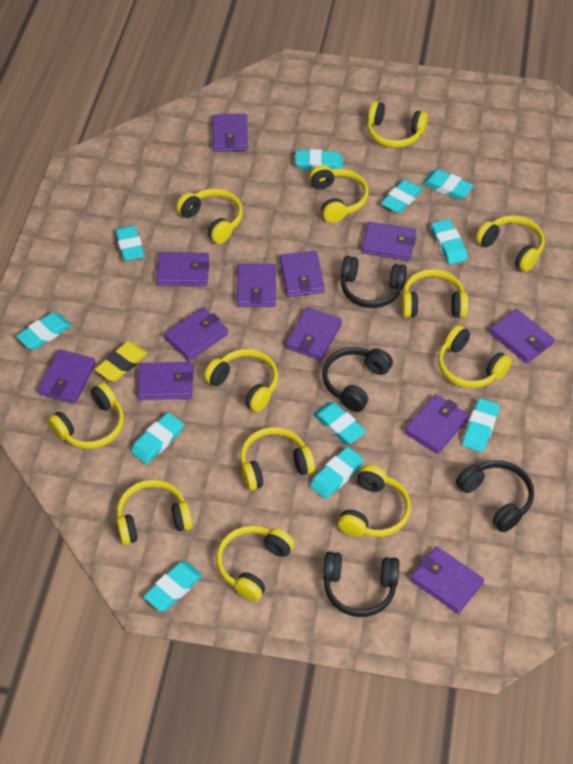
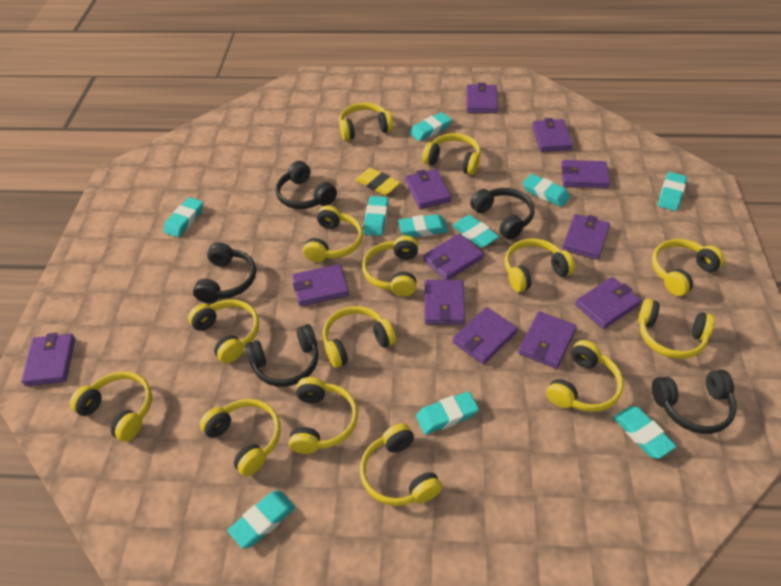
black headphones: 4 -> 5
turquoise eraser: 11 -> 10
yellow headphones: 12 -> 14

